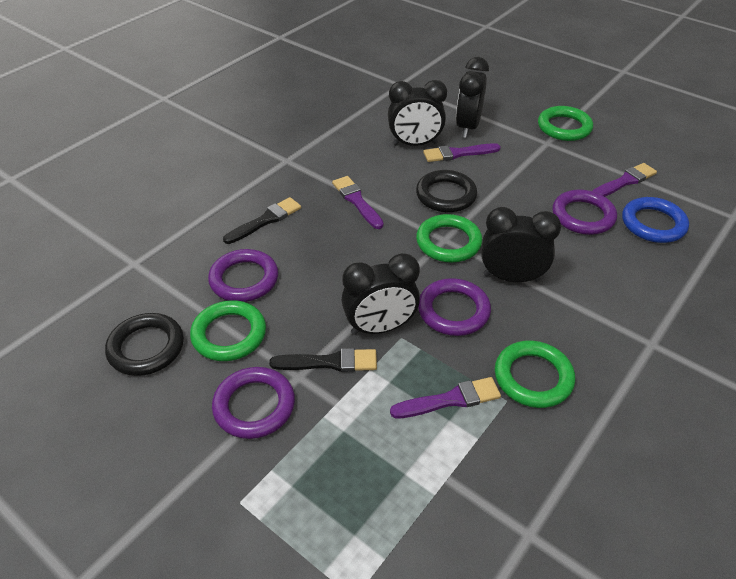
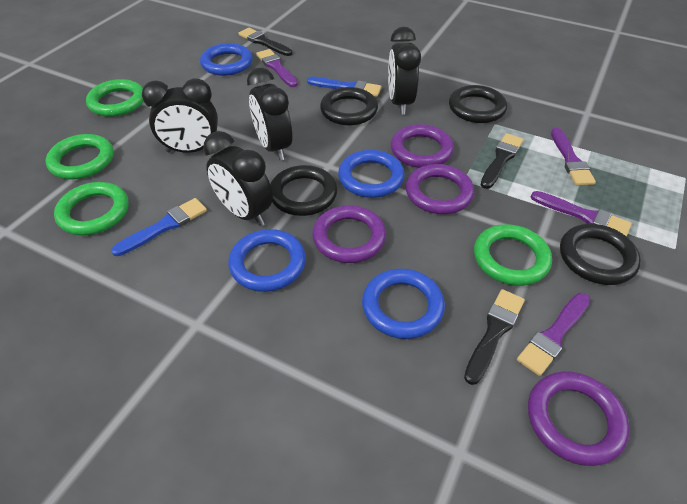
black brush: 2 -> 3
black ring: 2 -> 4
blue brush: 0 -> 2
blue ring: 1 -> 4

